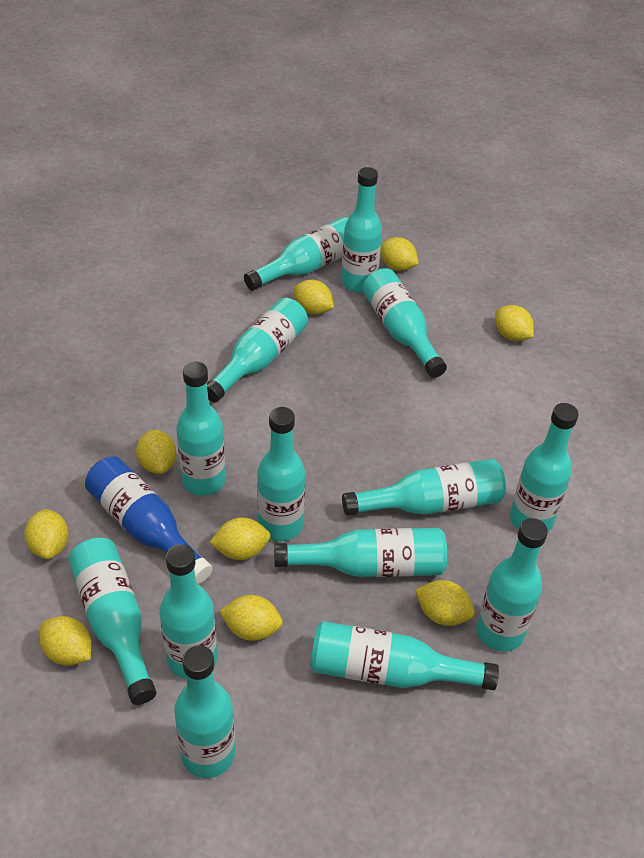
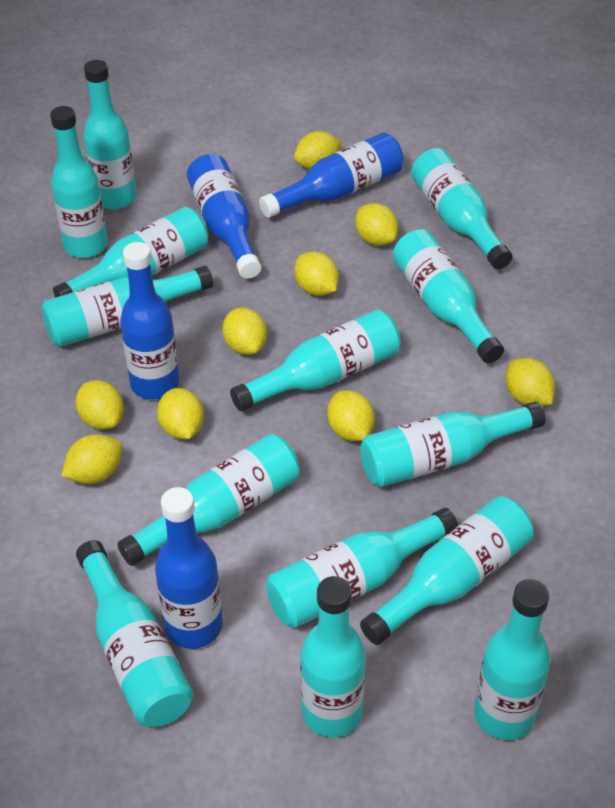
blue bottle: 1 -> 4

